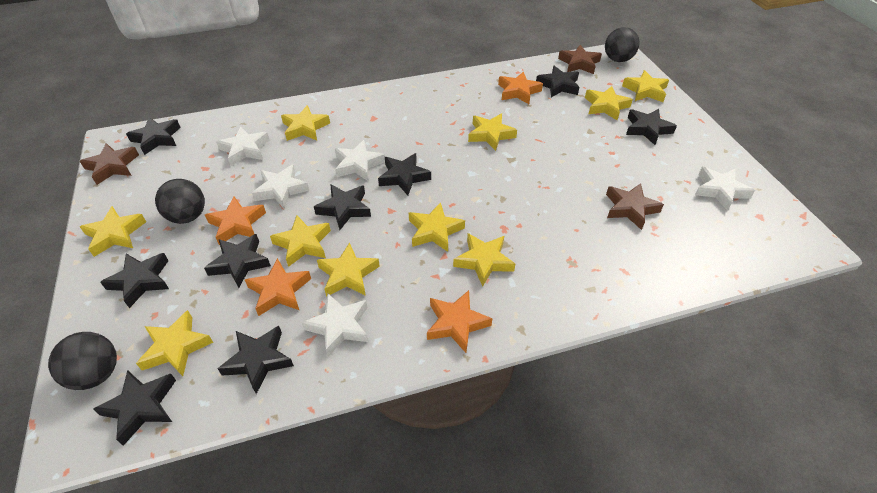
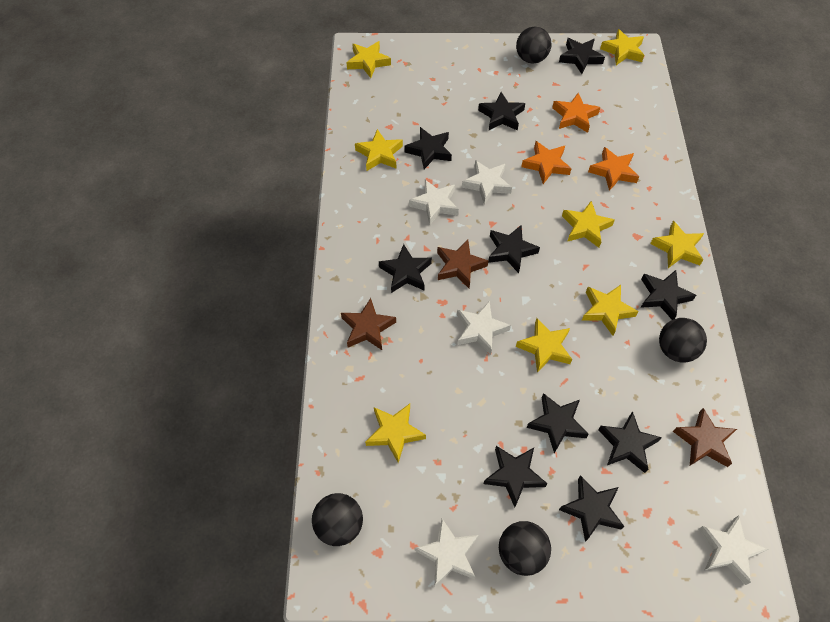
black ball: 3 -> 4
black star: 9 -> 10
orange star: 4 -> 3
yellow star: 10 -> 8

